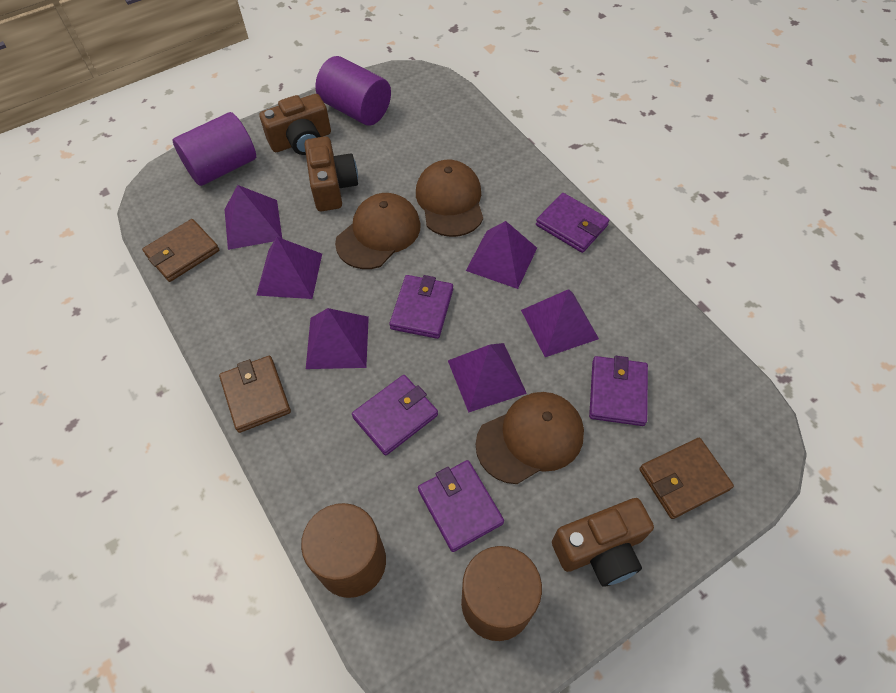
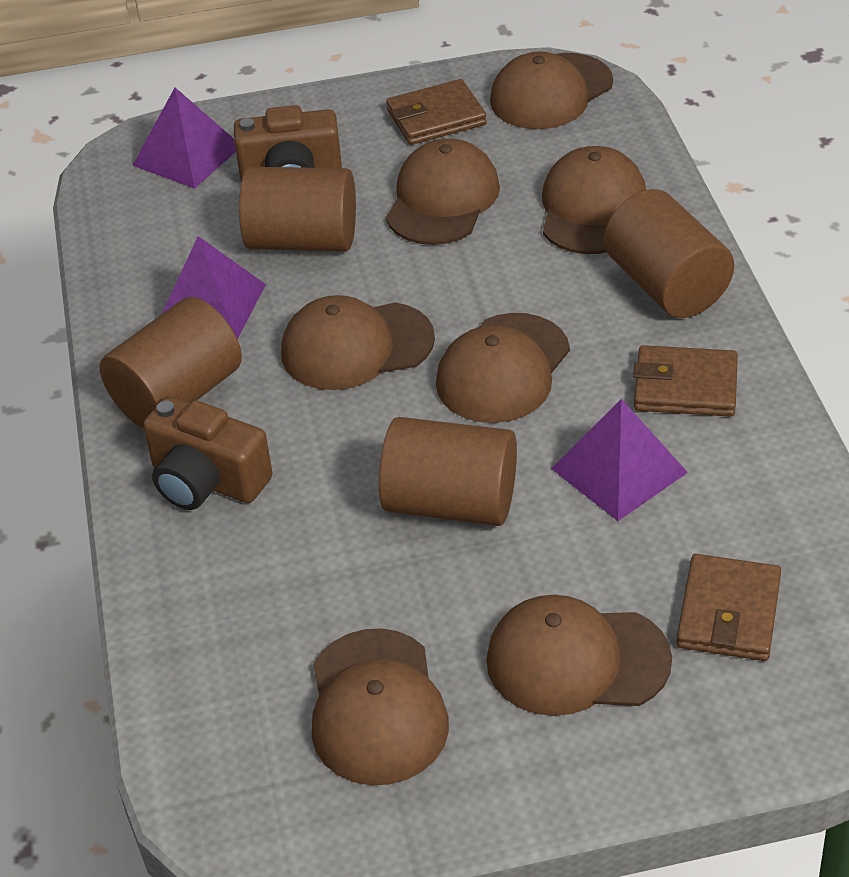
brown camera: 3 -> 2
brown cap: 3 -> 7
brown cylinder: 2 -> 4
purple cylinder: 2 -> 0
purple pyramid: 6 -> 3
purple wallet: 5 -> 0

